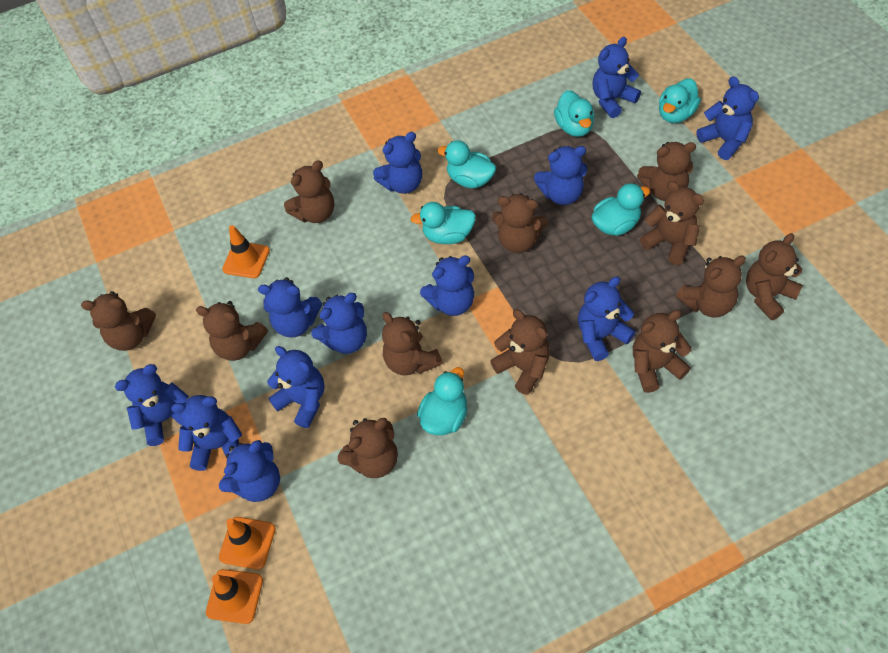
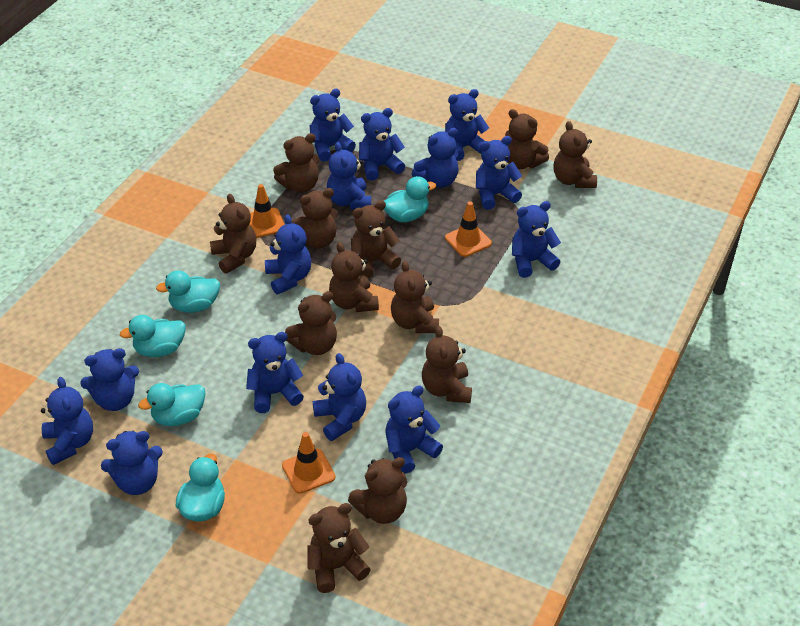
blue teddy bear: 12 -> 14
turquoise duck: 6 -> 5

